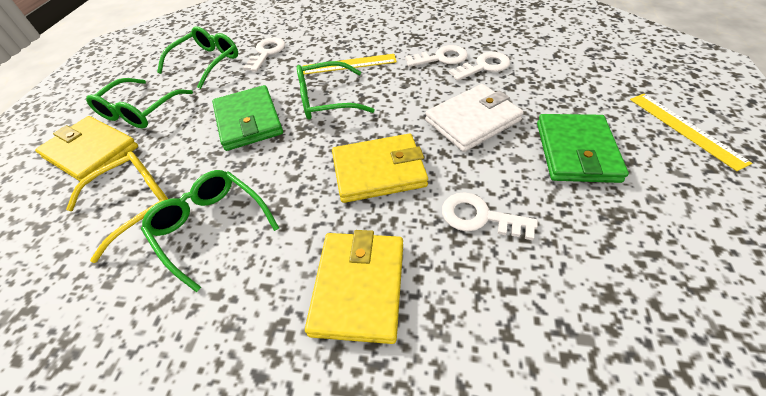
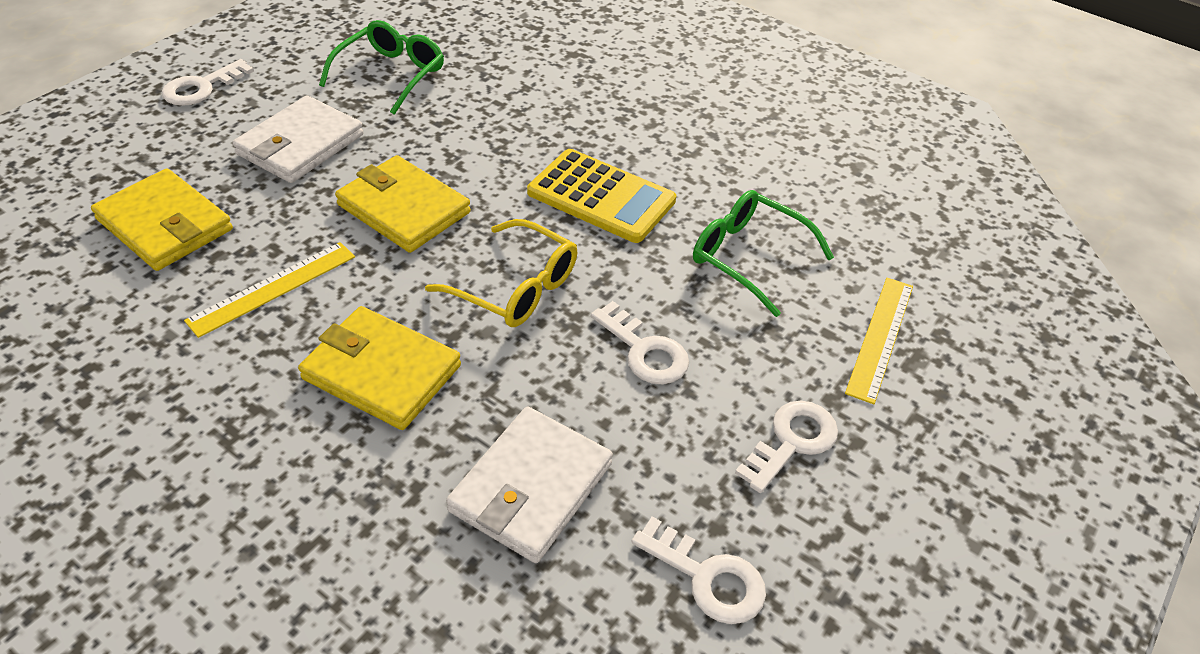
green glasses: 4 -> 2
green wallet: 2 -> 0
white wallet: 1 -> 2
yellow calculator: 0 -> 1

